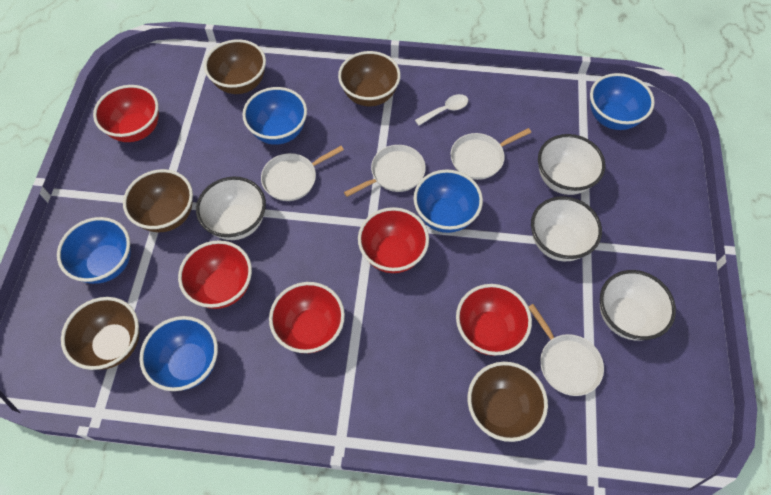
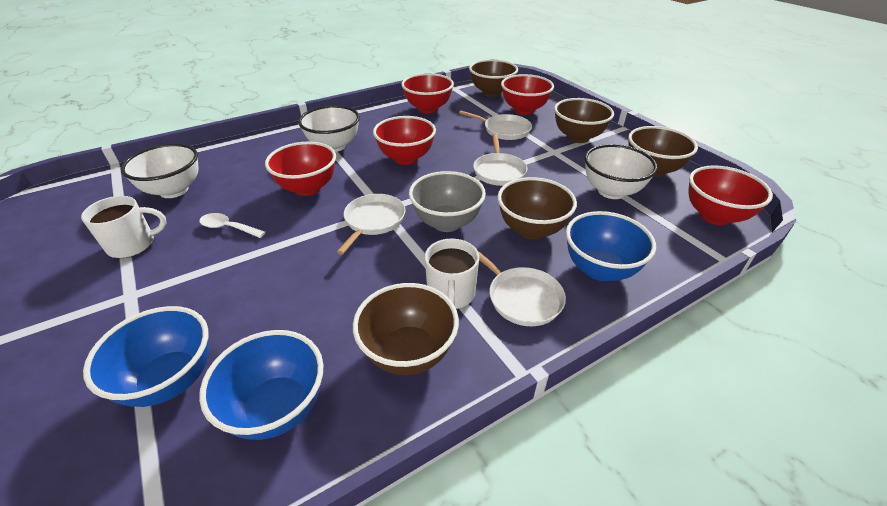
blue bowl: 5 -> 3
grey bowl: 0 -> 1
white bowl: 4 -> 3
white mug: 0 -> 2

